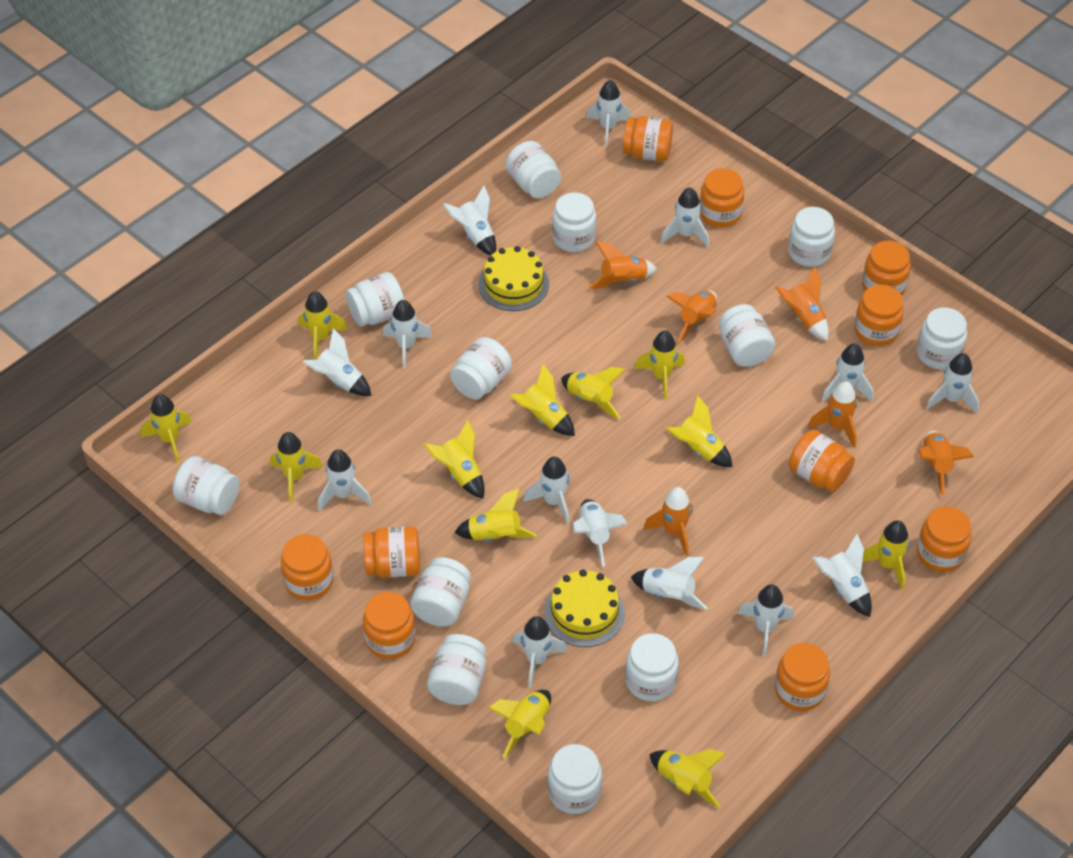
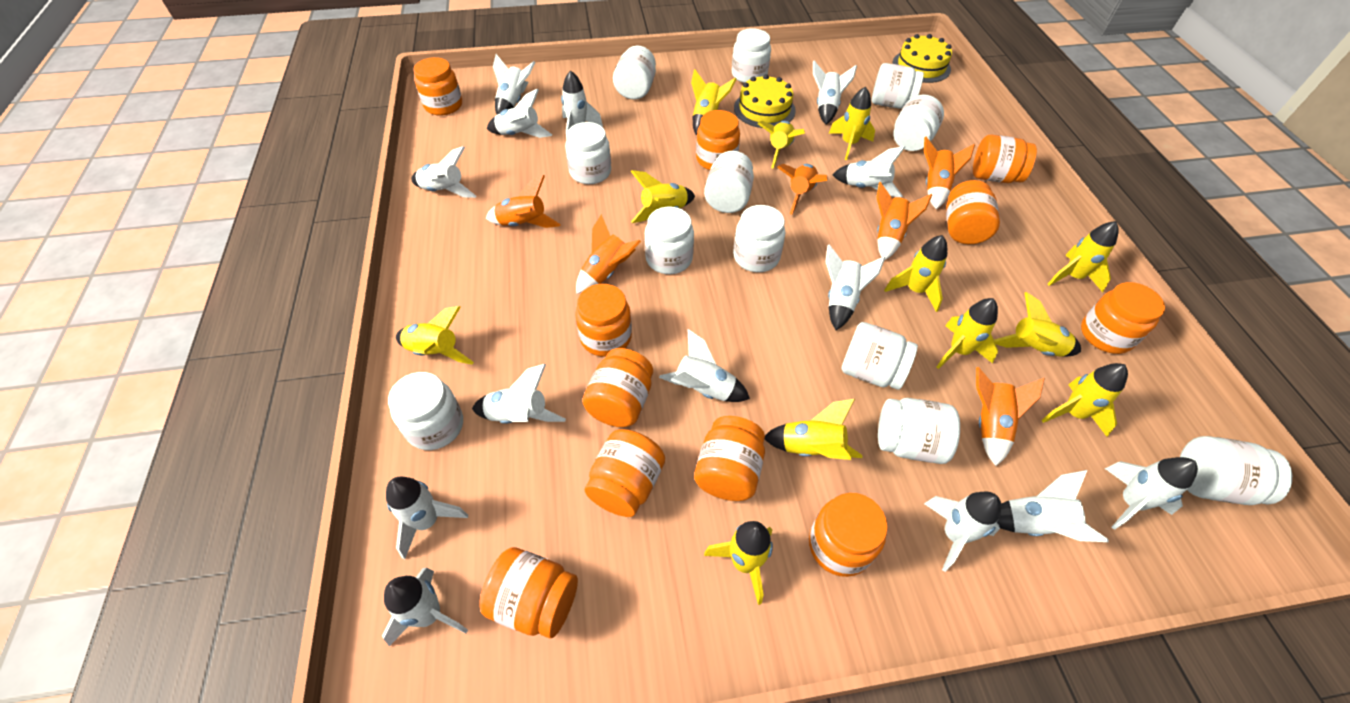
orange jar: 10 -> 11

